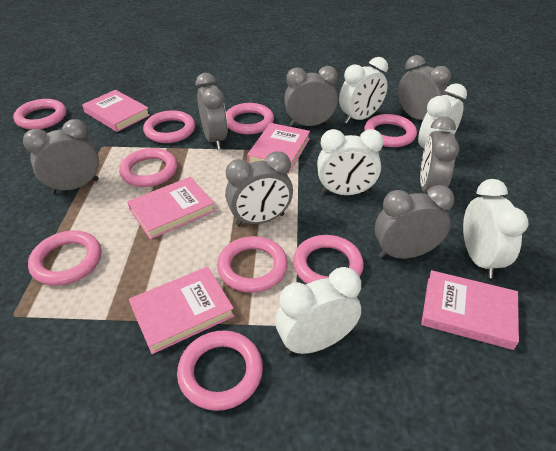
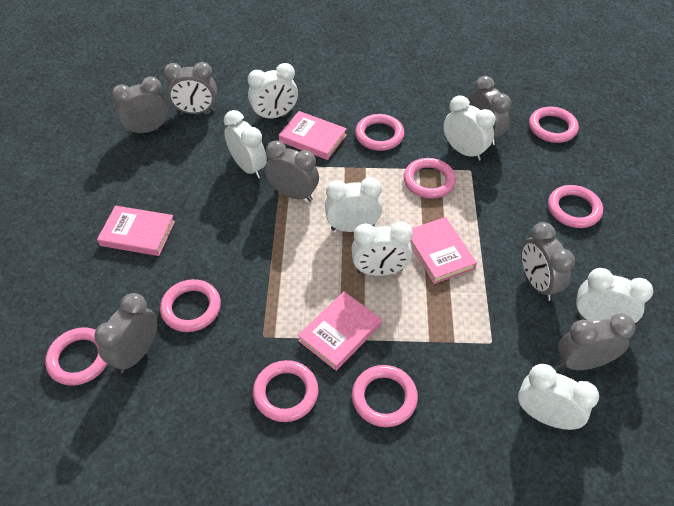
pink book: 5 -> 4
pink ring: 9 -> 8
white clock: 5 -> 7

